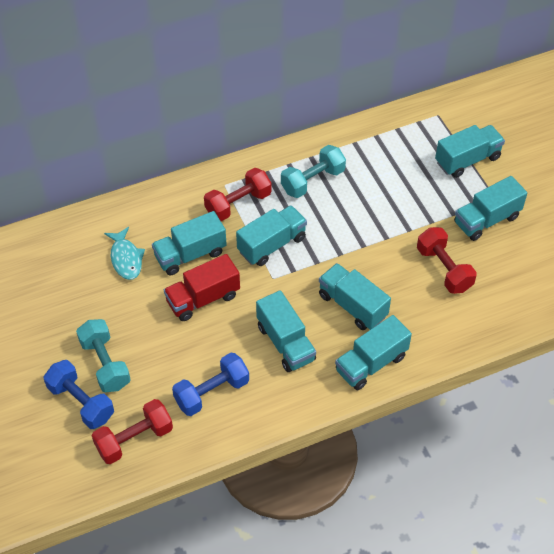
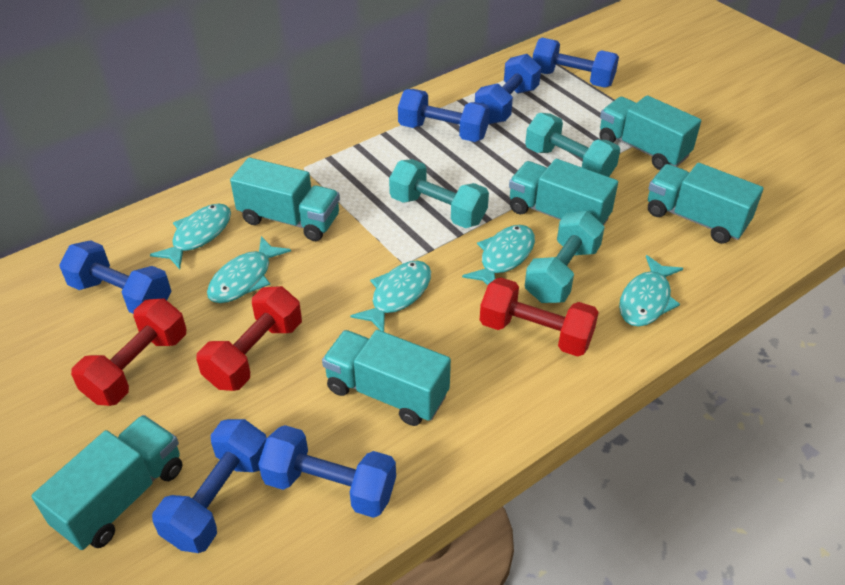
blue dumbbell: 2 -> 6
red truck: 1 -> 0
turquoise dumbbell: 2 -> 3
turquoise fish: 1 -> 5
turquoise truck: 7 -> 6

